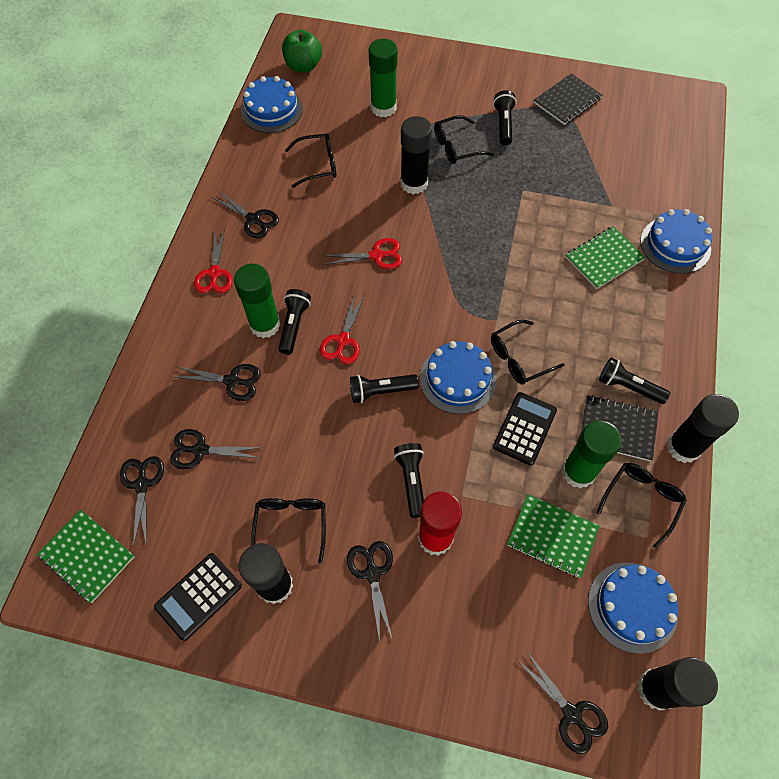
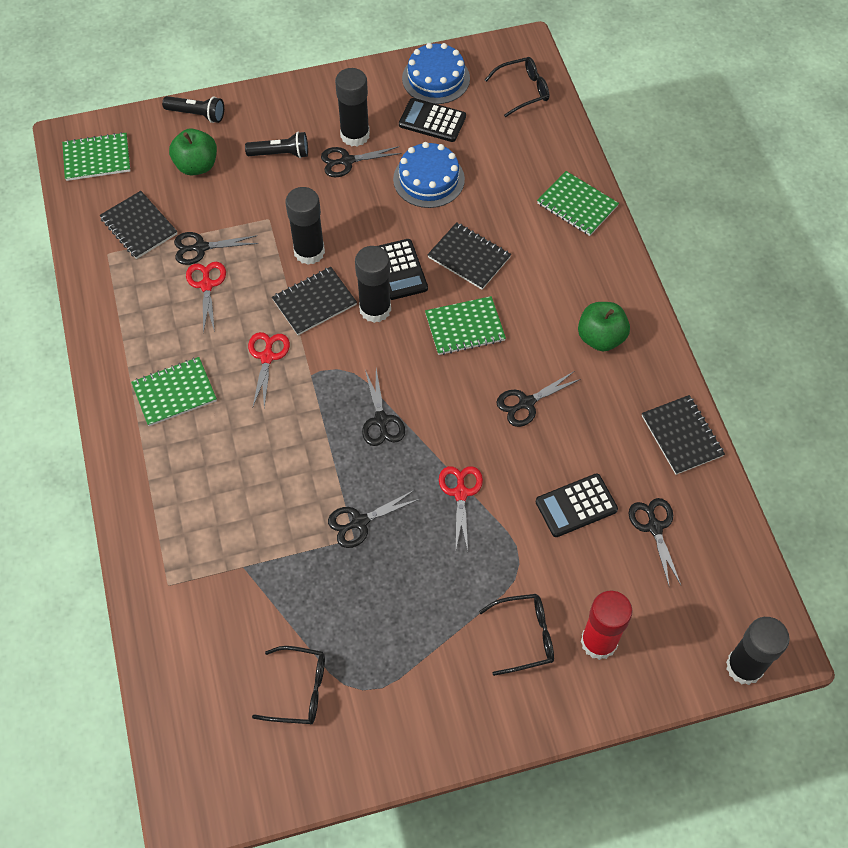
black calculator: 2 -> 3
black flashlight: 5 -> 2
black glasses: 5 -> 3
black notebook: 2 -> 4
blue cake: 4 -> 2
green apple: 1 -> 2
green glue stick: 3 -> 0
green notebook: 3 -> 4

